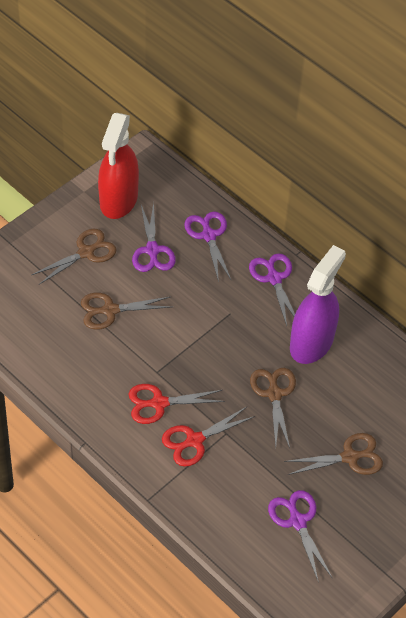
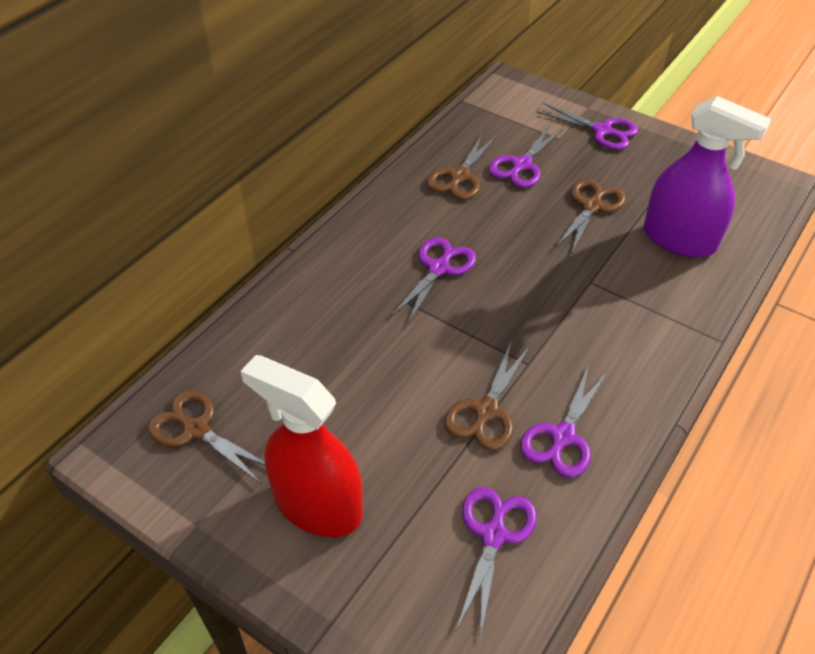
purple scissors: 4 -> 5
red scissors: 2 -> 0

